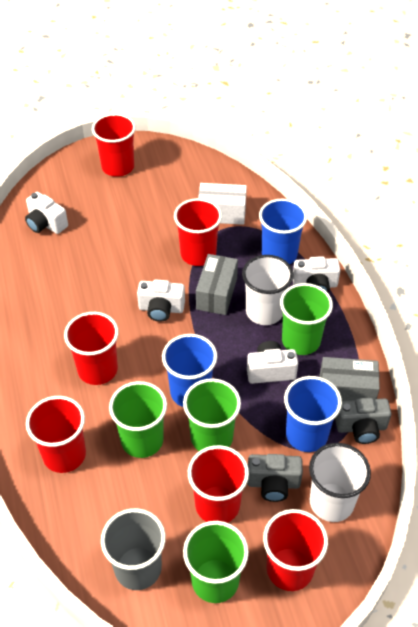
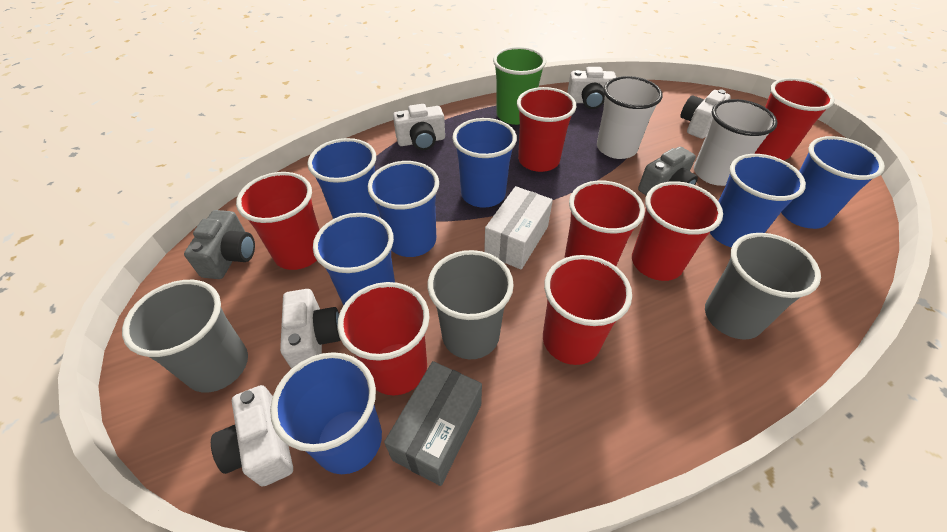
blue cup: 3 -> 7
green cup: 4 -> 1
grey box: 2 -> 1
grey cup: 1 -> 3
red cup: 6 -> 7
white camera: 4 -> 5

